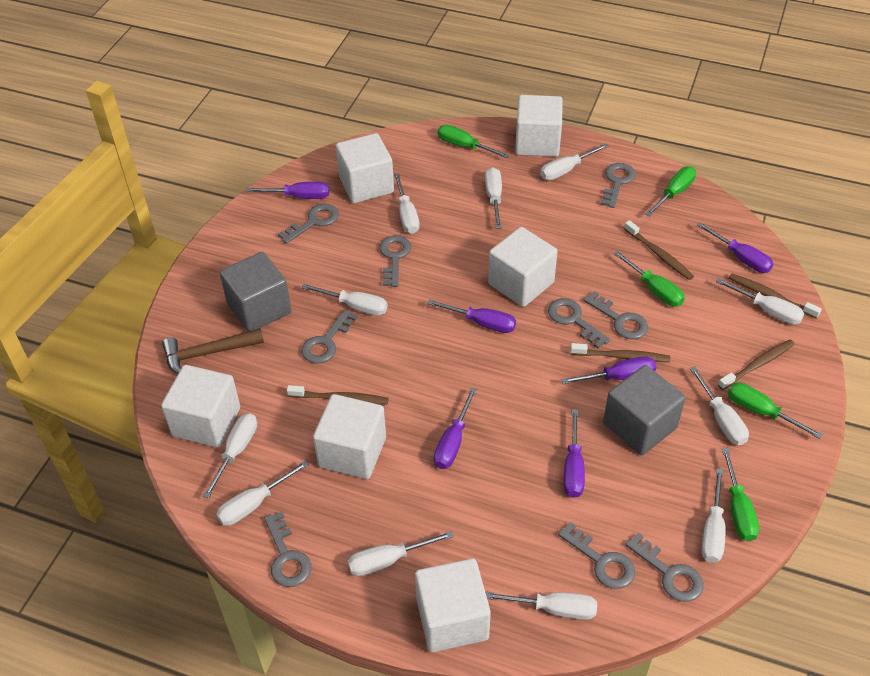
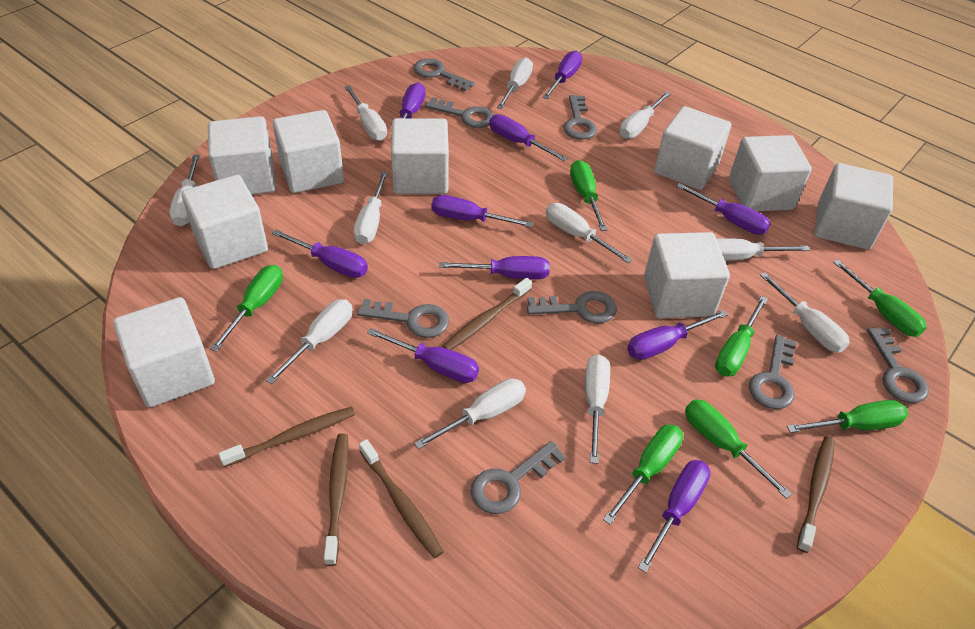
brown hammer: 1 -> 0
green screwdriver: 5 -> 7
grey cube: 2 -> 0
grey key: 9 -> 8
purple screwdriver: 6 -> 10
white cube: 6 -> 9

